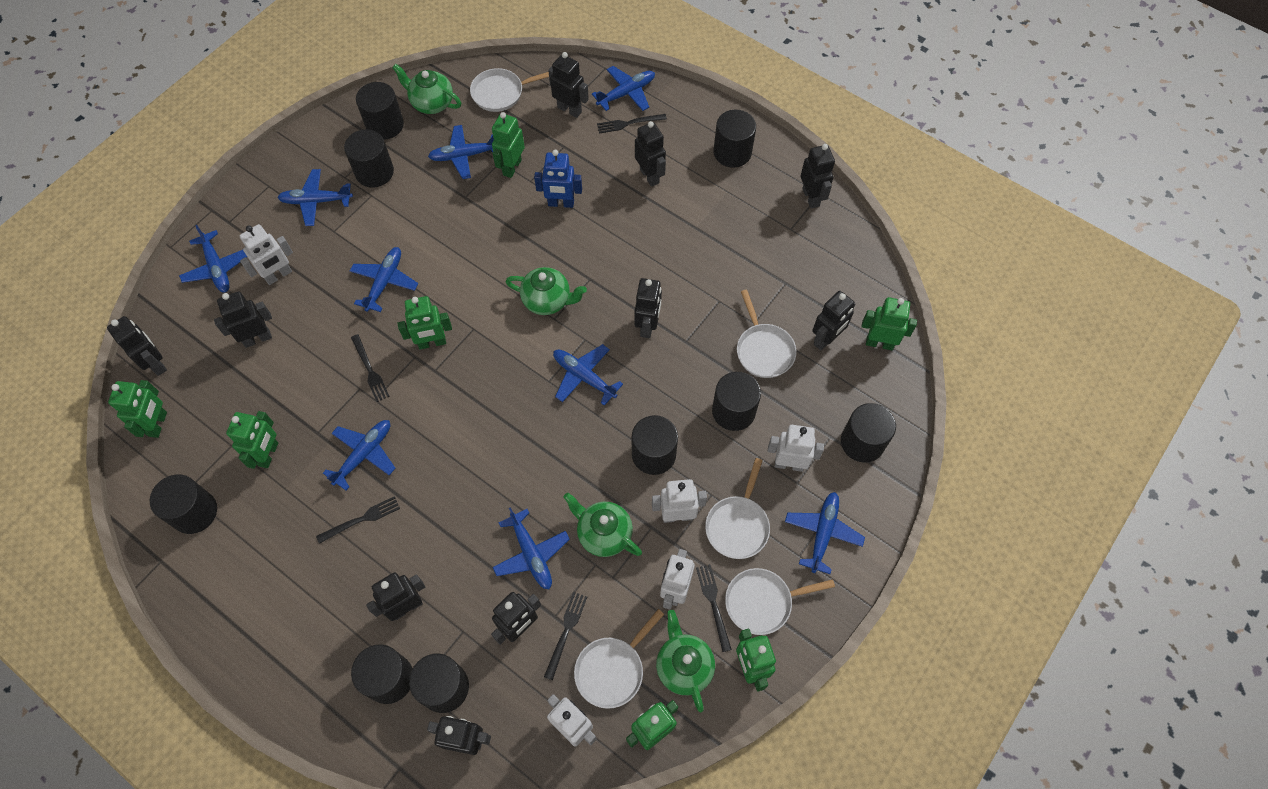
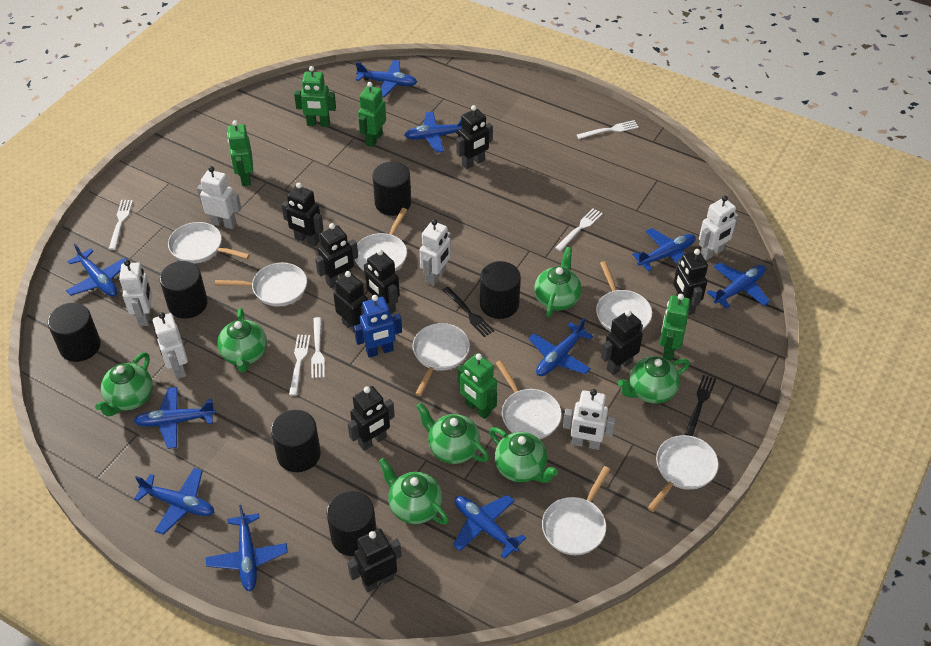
black cylinder: 9 -> 6
black fork: 5 -> 2
black robot: 10 -> 9
blue plane: 9 -> 10
green robot: 7 -> 5
green teapot: 4 -> 7
white fork: 0 -> 5
white pan: 5 -> 8
white robot: 5 -> 6

